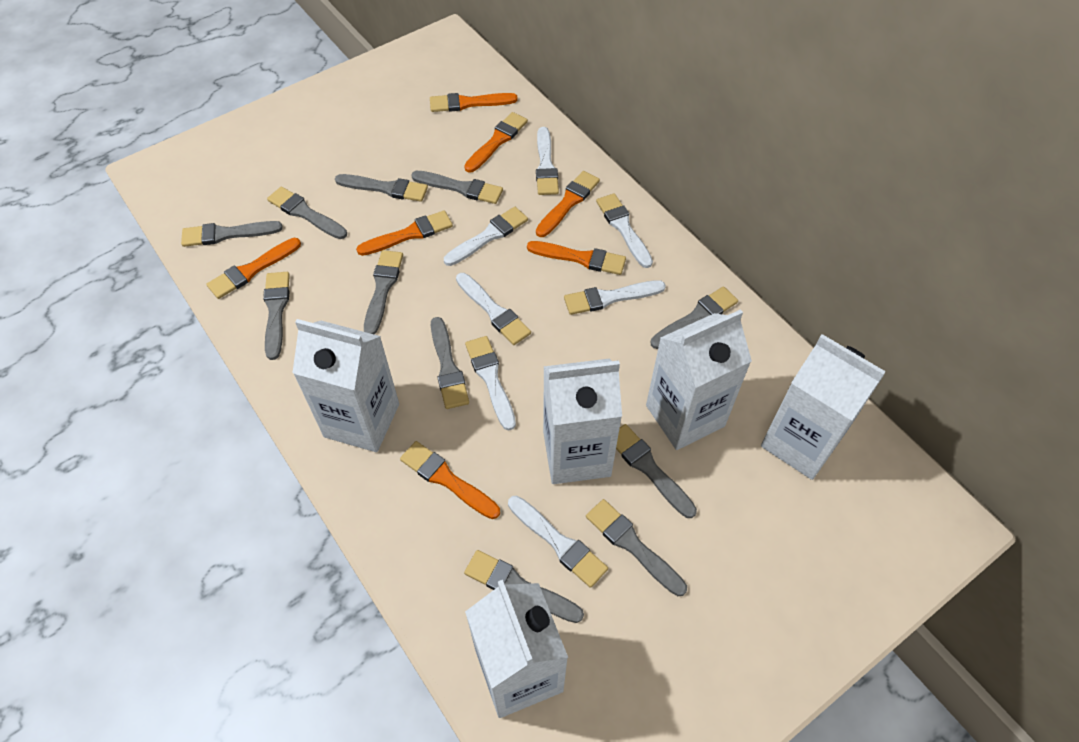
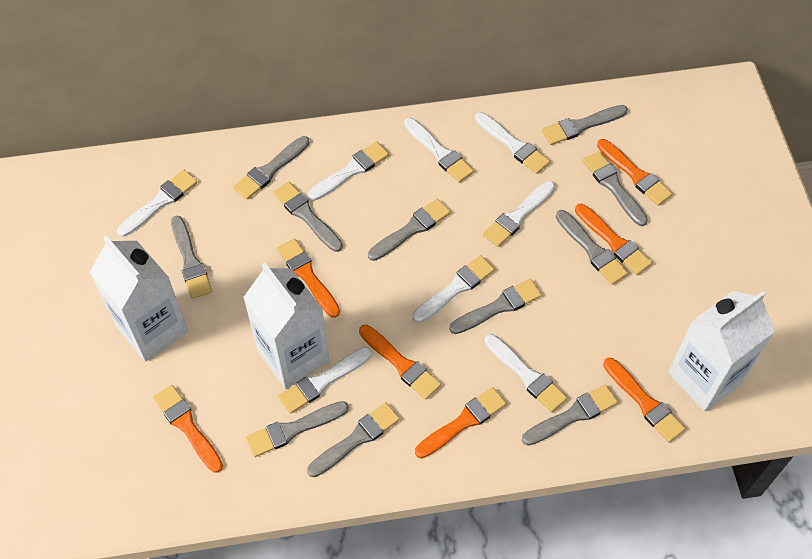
white brush: 7 -> 8
white carton: 5 -> 3

